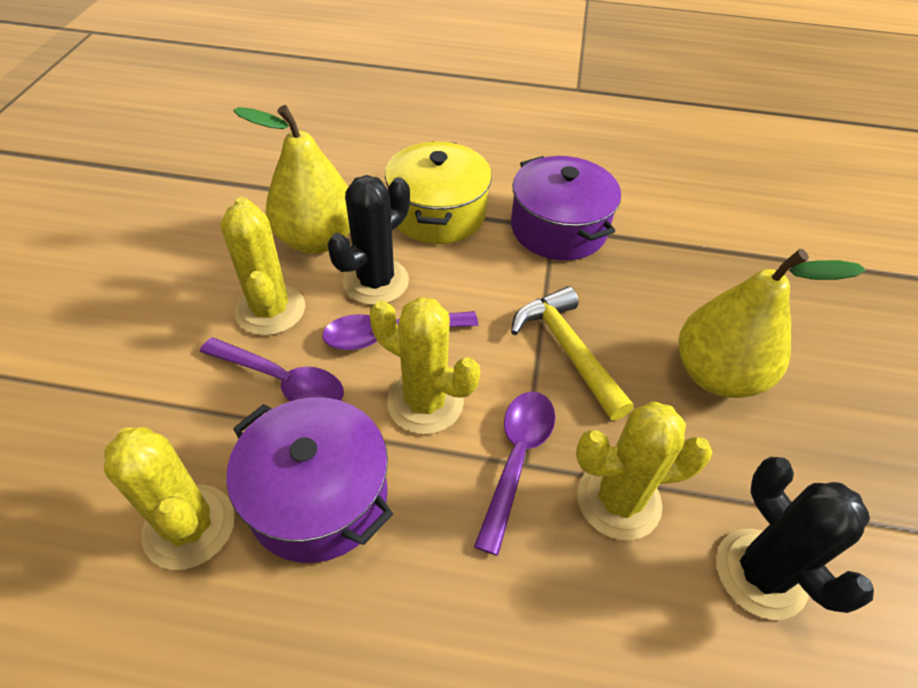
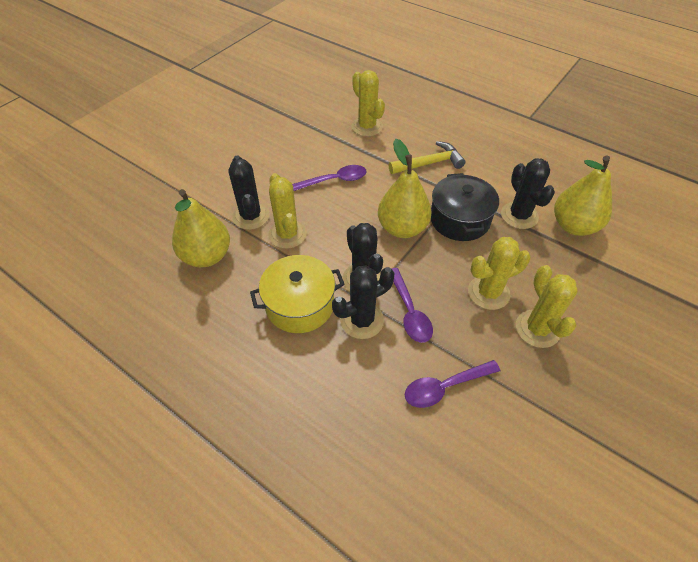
black cactus: 2 -> 4
black pot: 0 -> 1
purple pot: 2 -> 0
yellow pear: 2 -> 3

